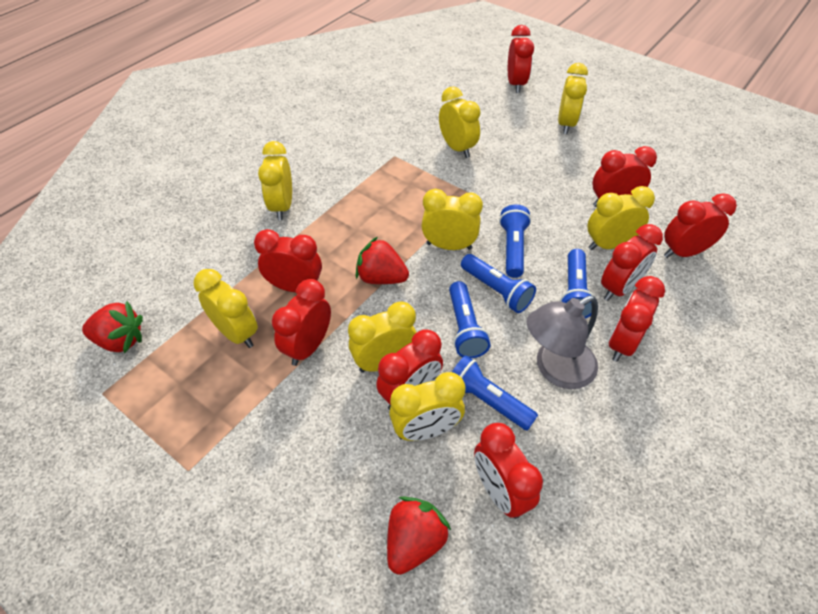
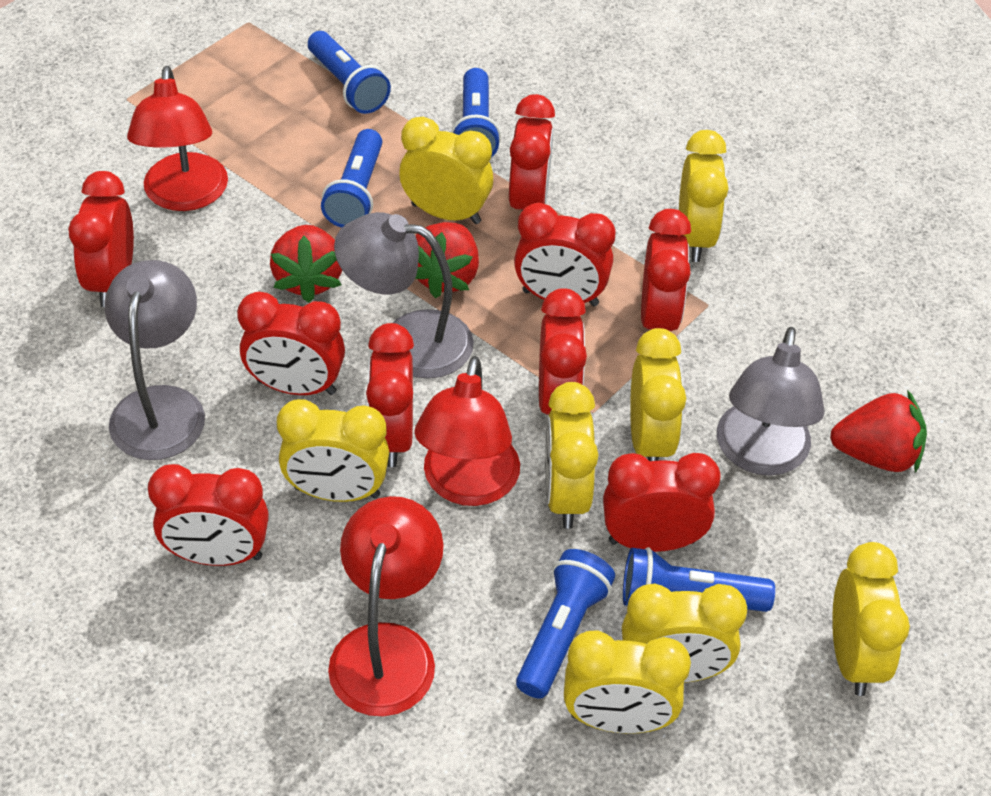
grey lamp: 1 -> 3
red lamp: 0 -> 3

